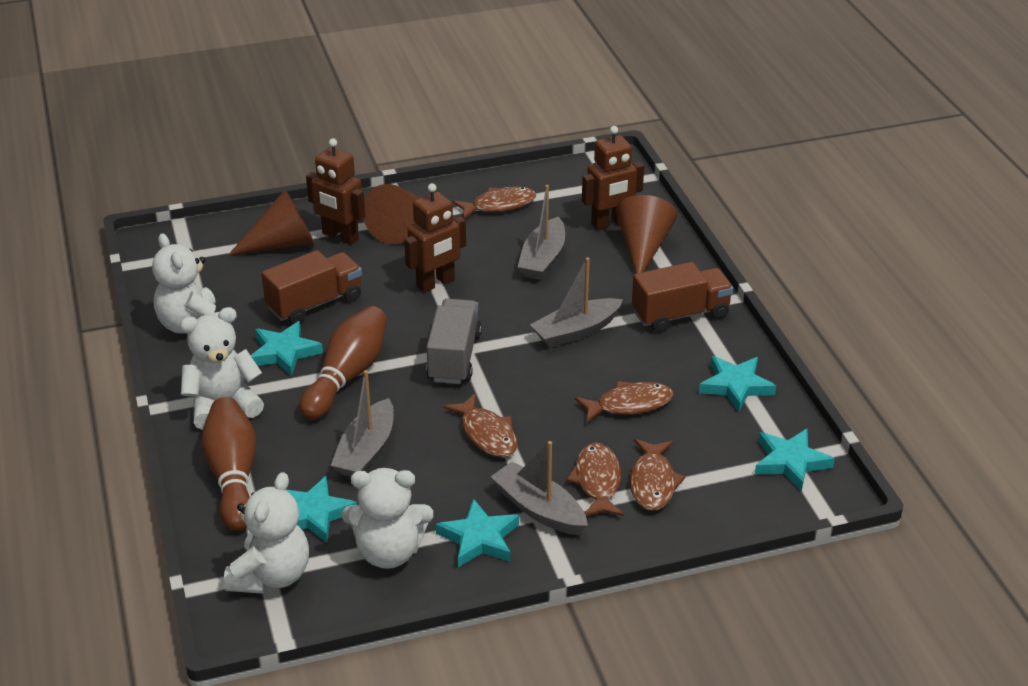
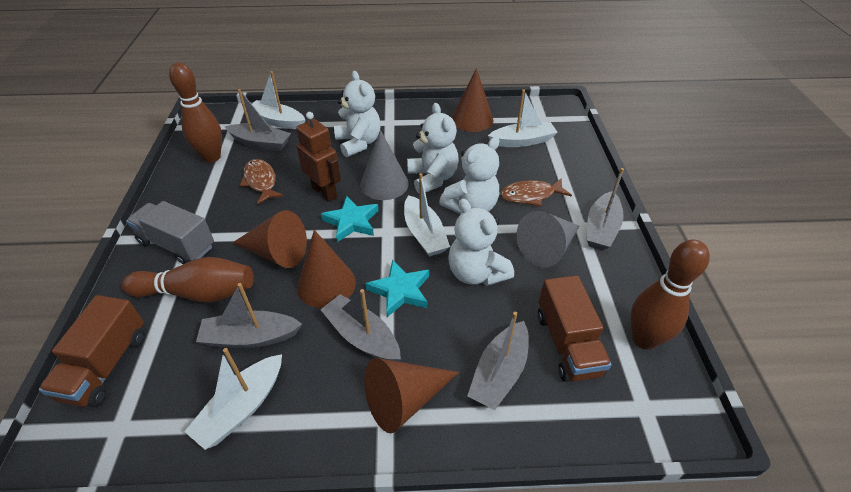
brown bowling pin: 2 -> 3
brown cone: 3 -> 4
brown fish: 5 -> 2
brown robot: 3 -> 1
grey boat: 4 -> 5
grey cone: 0 -> 2
turquoise star: 5 -> 2
white boat: 0 -> 4

